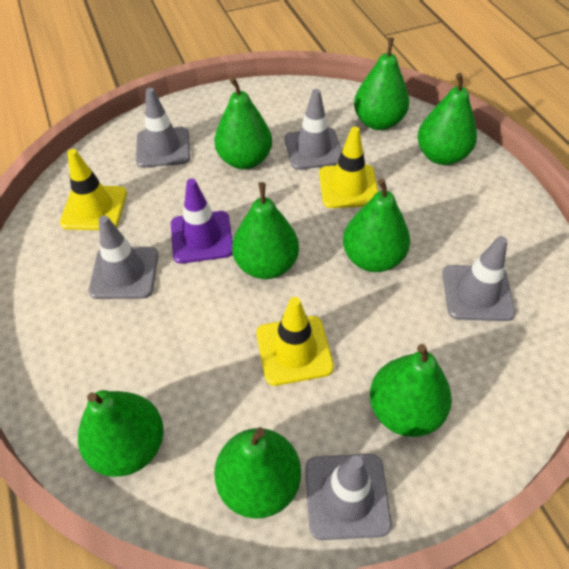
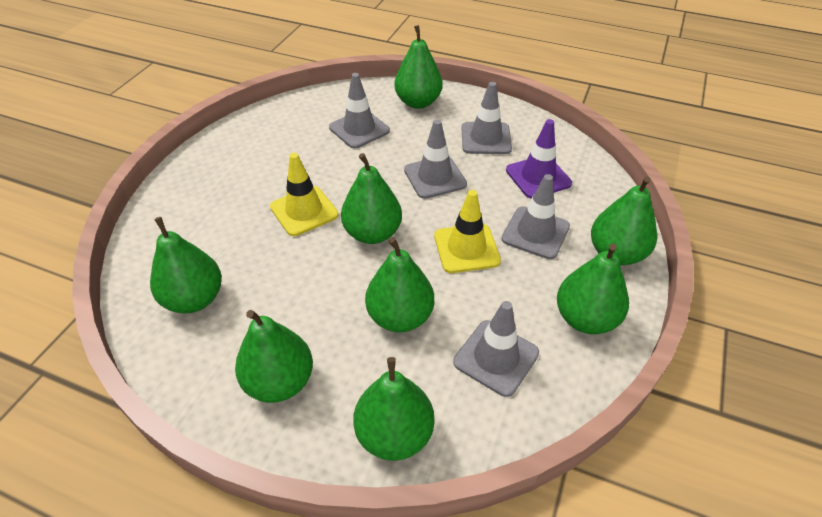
yellow traffic cone: 3 -> 2

